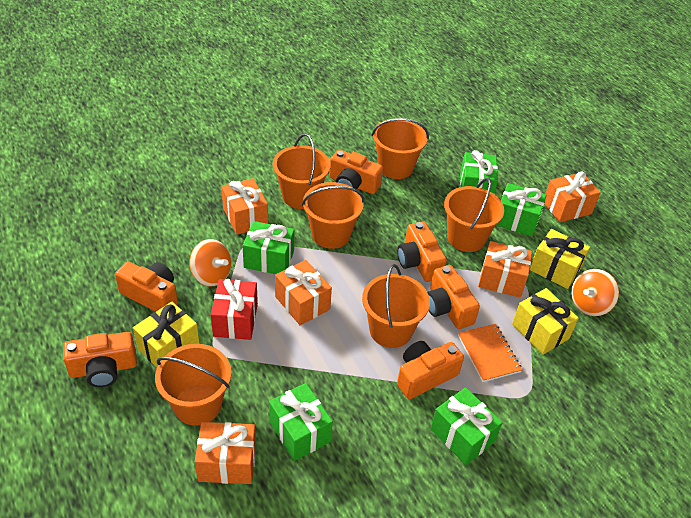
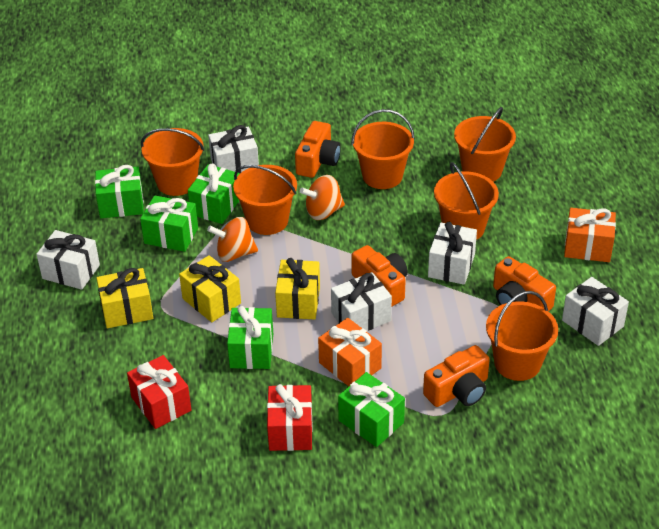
orange camera: 6 -> 4
orange gift: 5 -> 2
orange notebook: 1 -> 0
red gift: 1 -> 2
white gift: 0 -> 5

